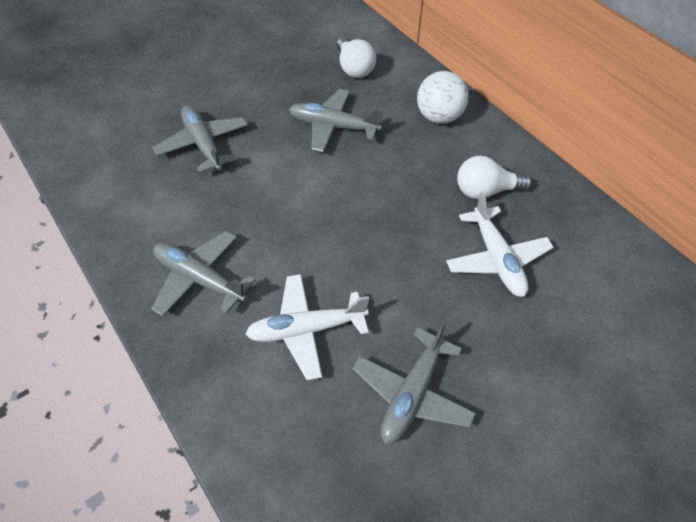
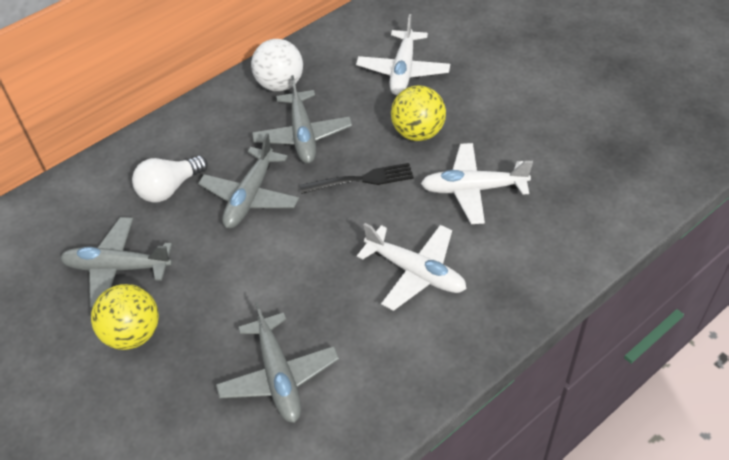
black fork: 0 -> 1
white light bulb: 2 -> 1
white plane: 2 -> 3
yellow ball: 0 -> 2

